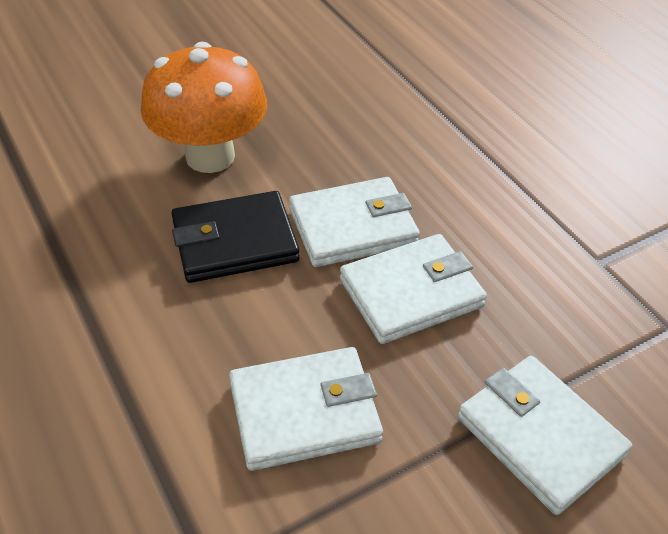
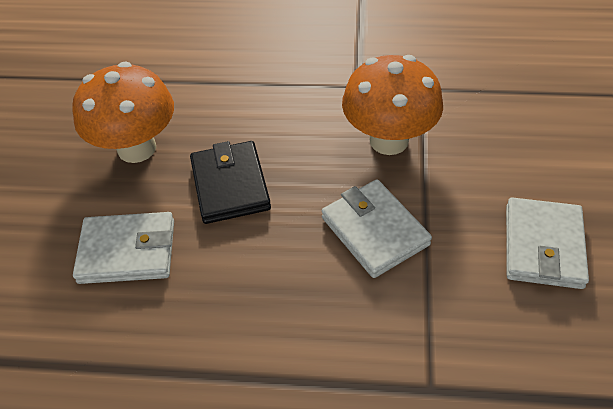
orange mushroom: 1 -> 2
white wallet: 4 -> 3

